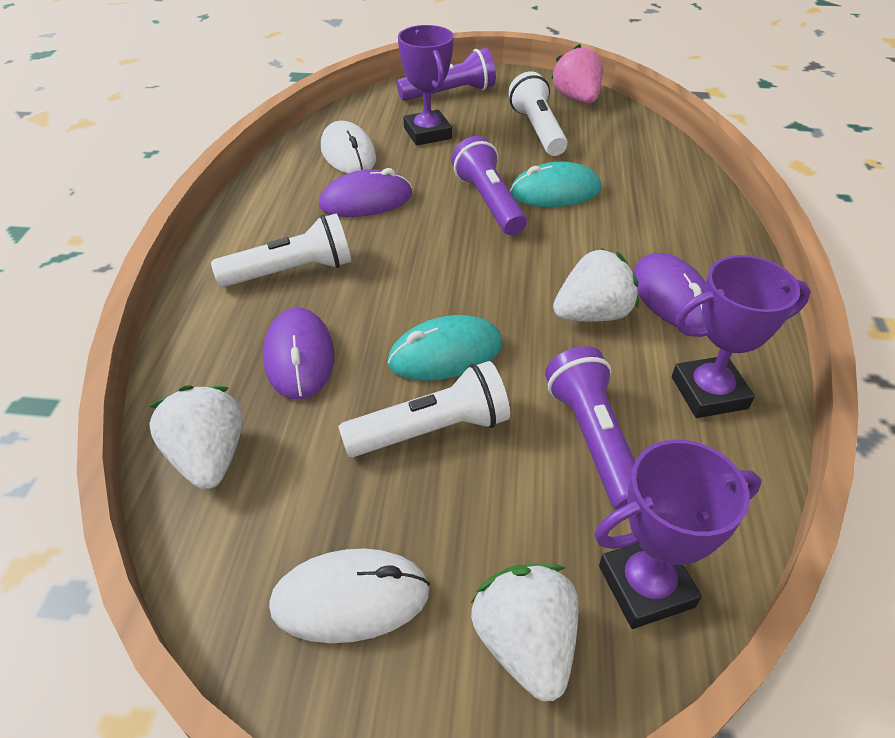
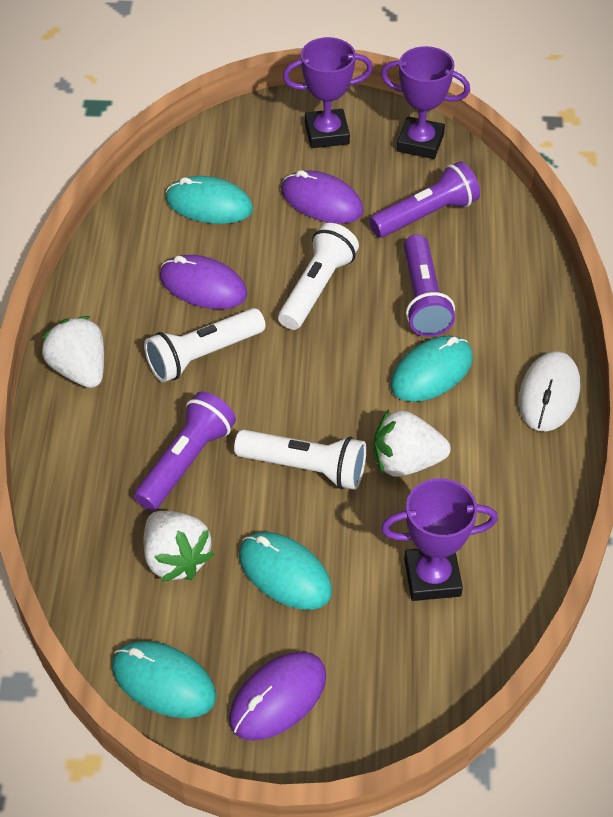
pink strawberry: 1 -> 0
turquoise mouse: 2 -> 4
white mouse: 2 -> 1

